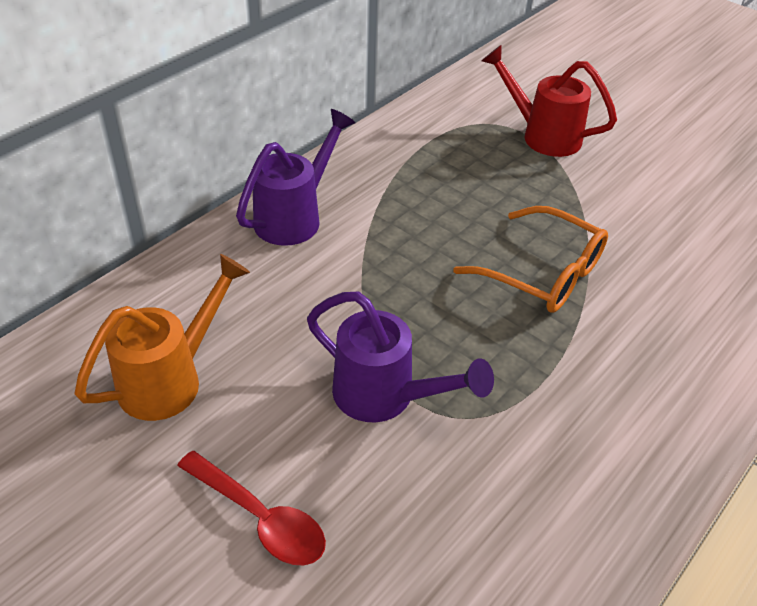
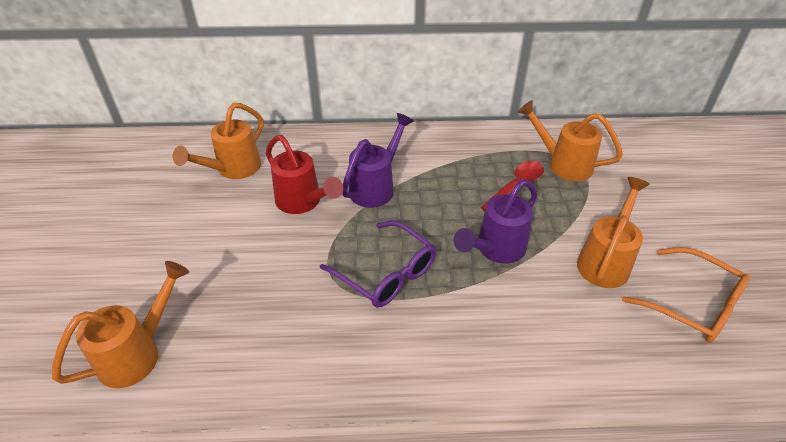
orange watering can: 1 -> 4
purple glasses: 0 -> 1

